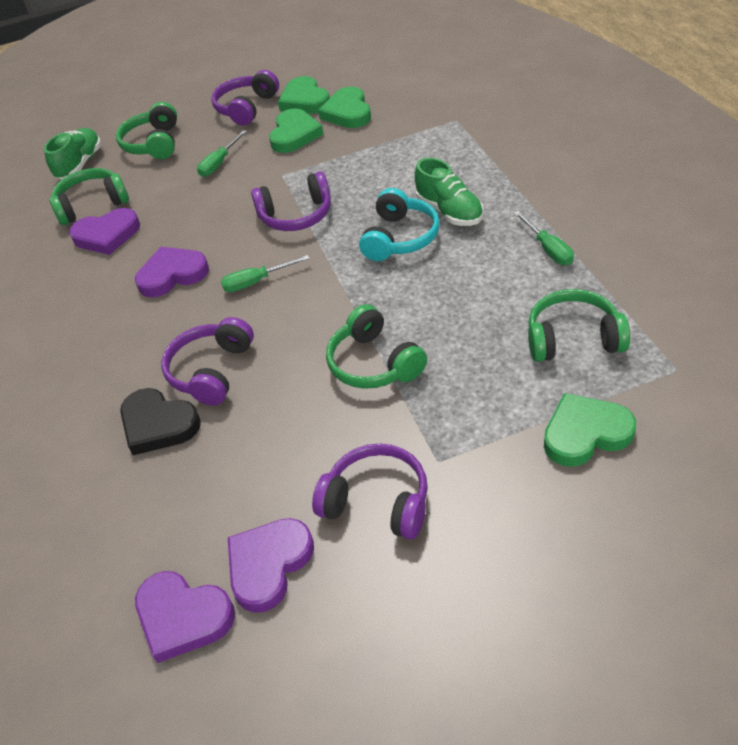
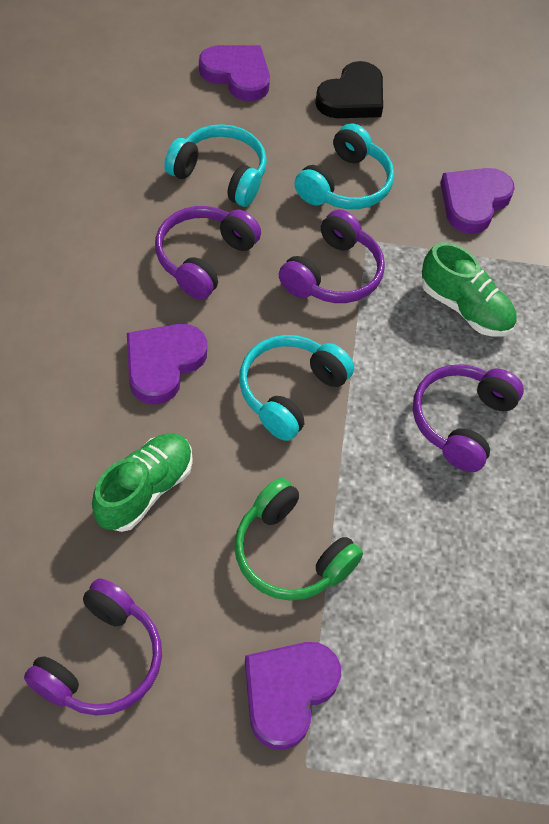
green headphones: 4 -> 1
green heart: 4 -> 0
green screwdriver: 3 -> 0
turquoise headphones: 1 -> 3

